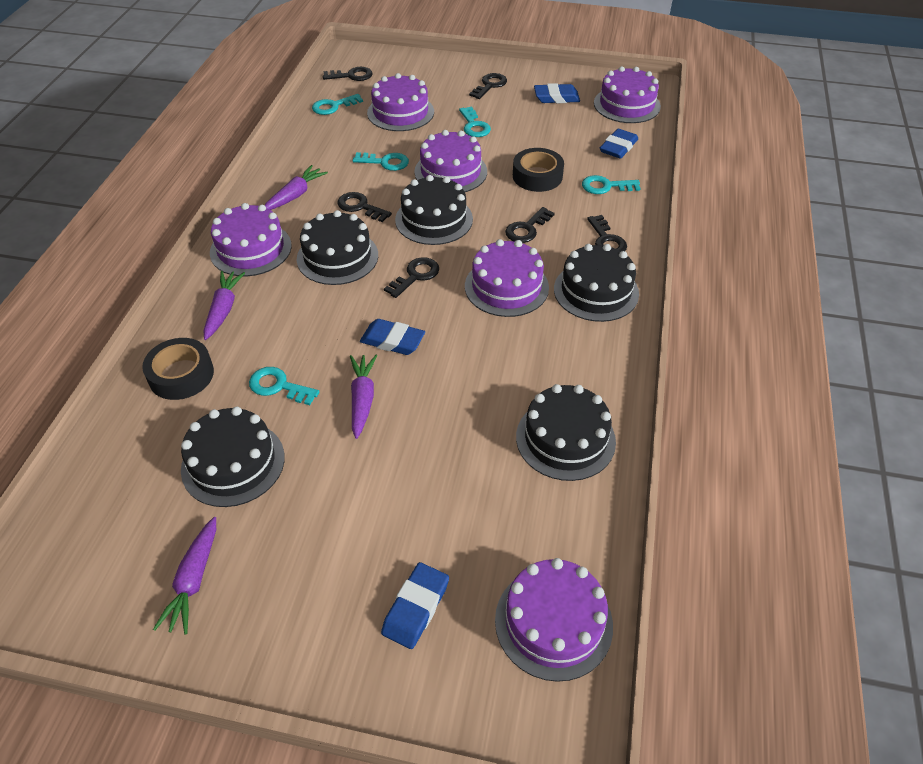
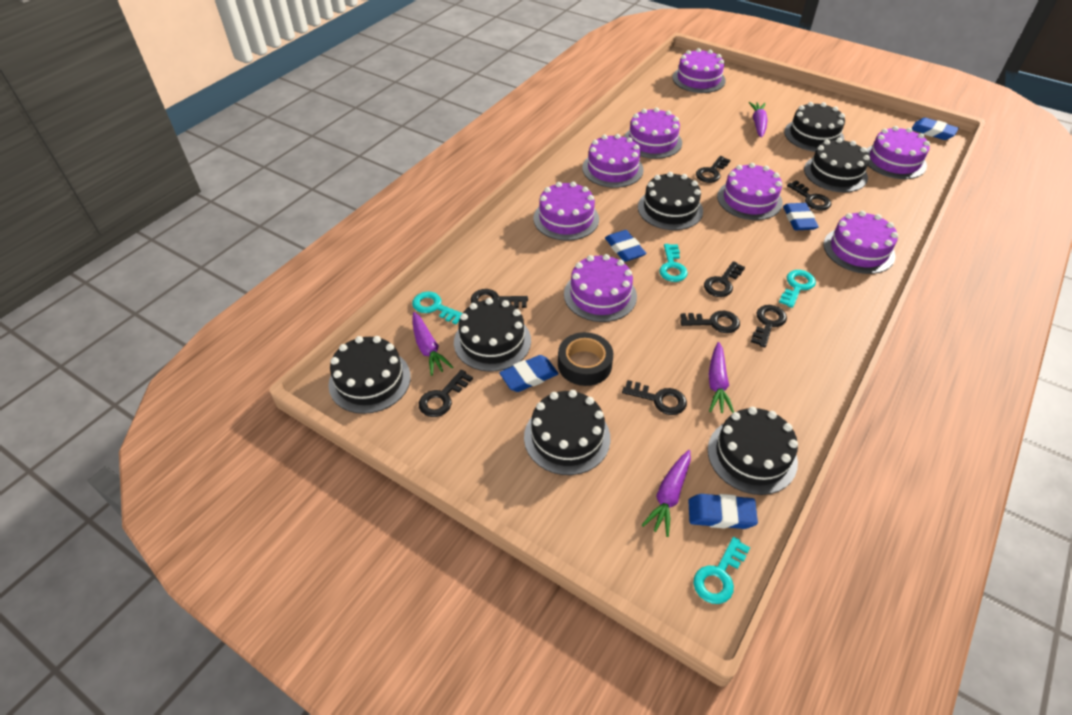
black cake: 5 -> 7
black key: 6 -> 8
black tape: 2 -> 1
blue eraser: 4 -> 5
purple cake: 6 -> 8
turquoise key: 5 -> 4

